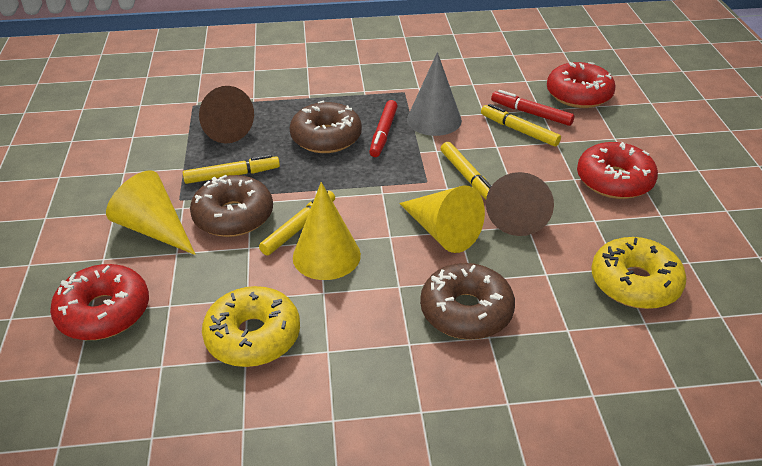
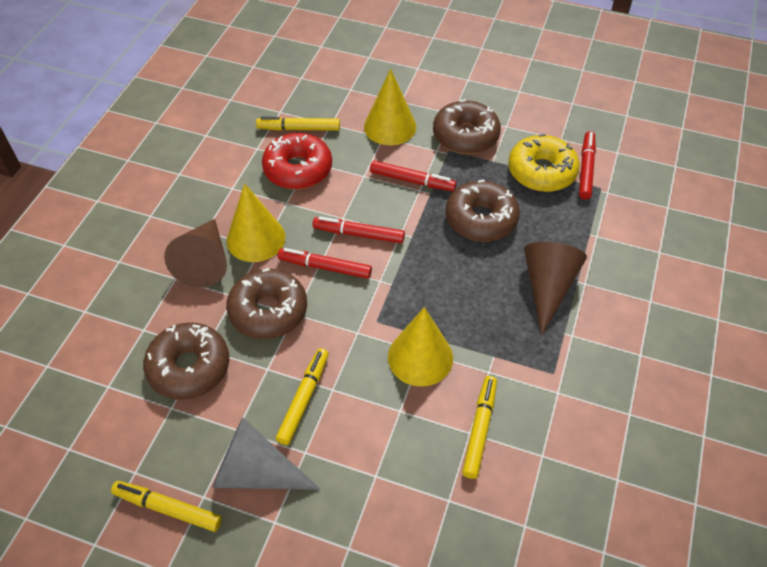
brown donut: 3 -> 4
red donut: 3 -> 1
red marker: 2 -> 4
yellow donut: 2 -> 1

